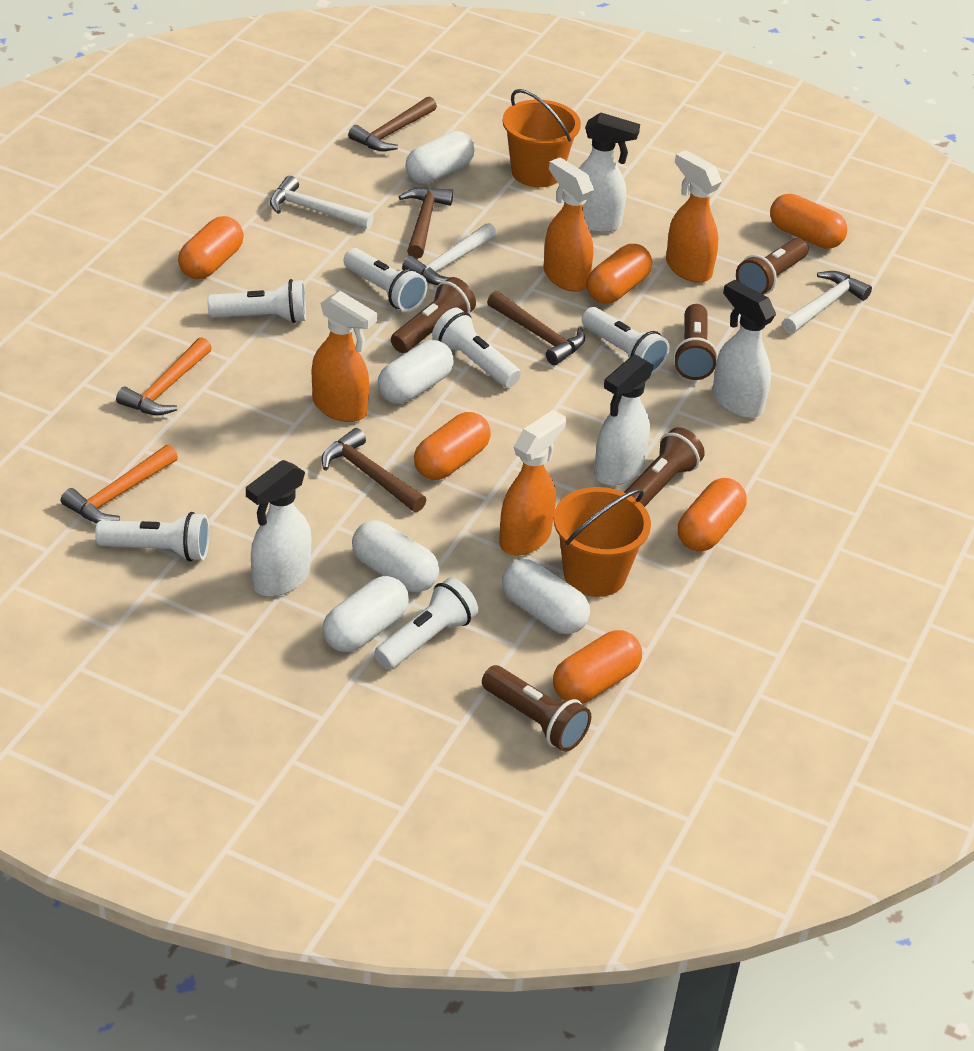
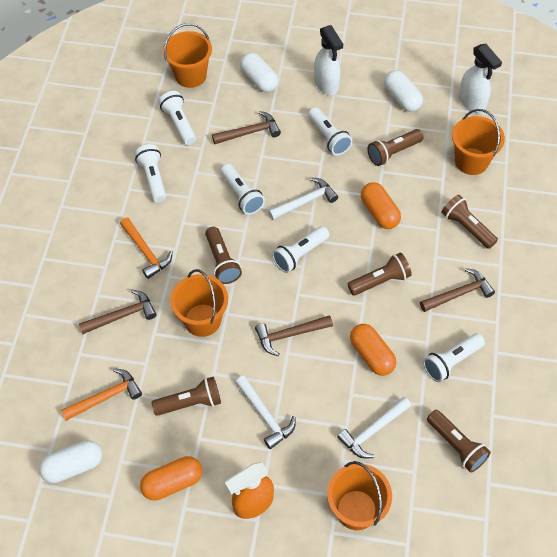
brown flashlight: 5 -> 6
orange bucket: 2 -> 4
orange capsule: 6 -> 3
orange spray bottle: 4 -> 1
white capsule: 5 -> 3
white spray bottle: 4 -> 2

